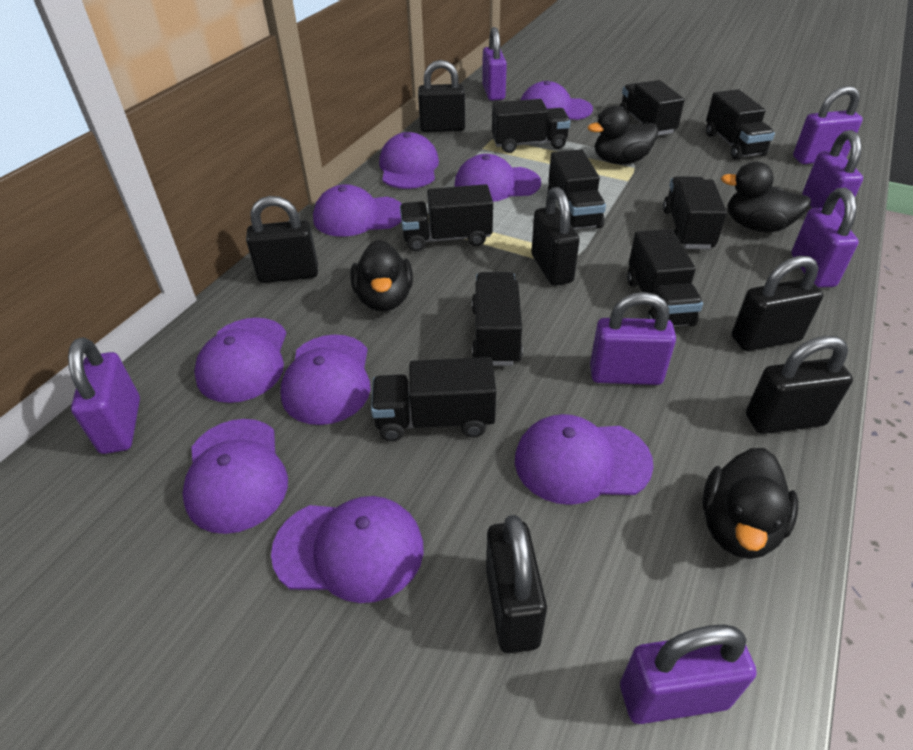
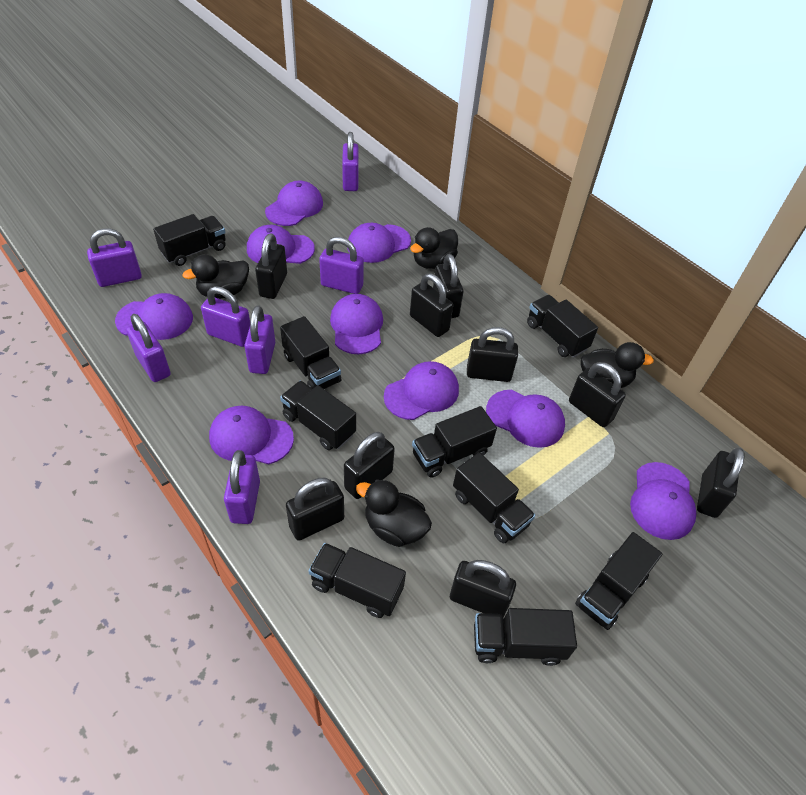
black padlock: 6 -> 9

